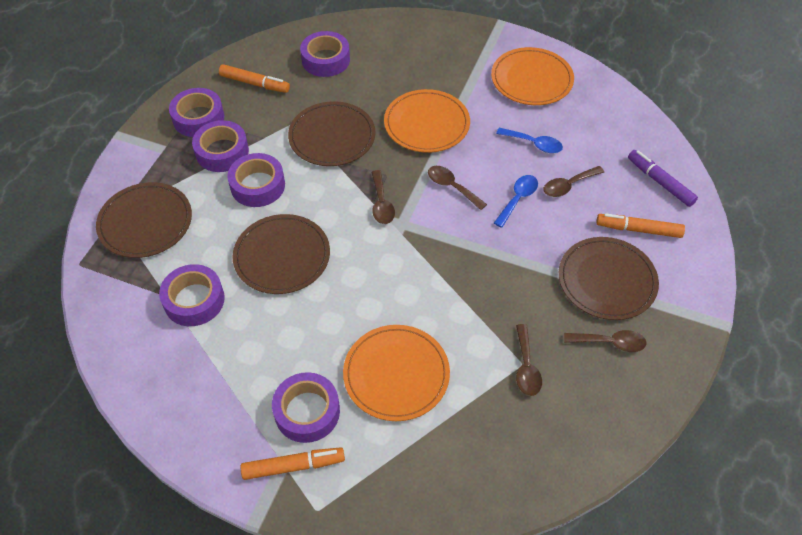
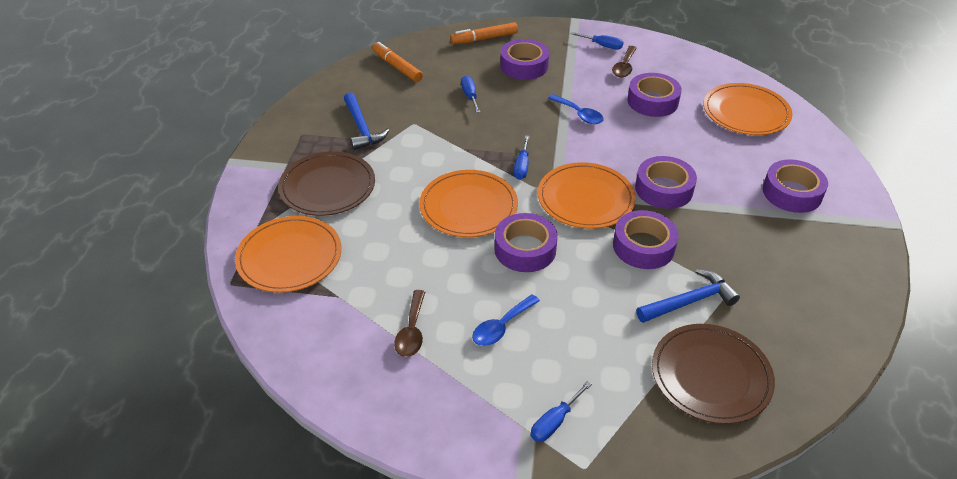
blue hammer: 0 -> 2
blue screwdriver: 0 -> 4
brown plate: 4 -> 2
brown spoon: 5 -> 2
orange marker: 3 -> 2
orange plate: 3 -> 4
purple marker: 1 -> 0

